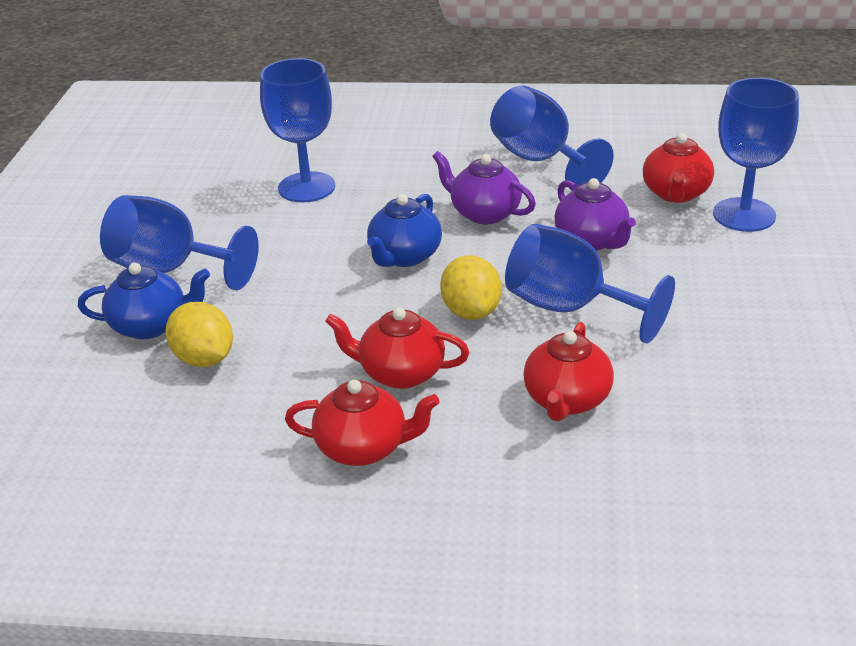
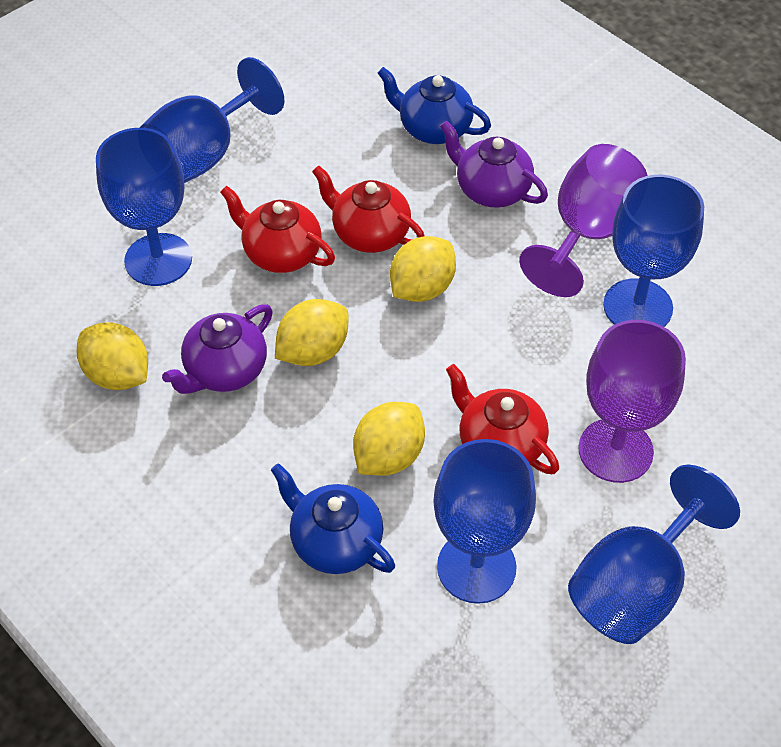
purple goblet: 0 -> 2
red teapot: 4 -> 3
yellow lemon: 2 -> 4

